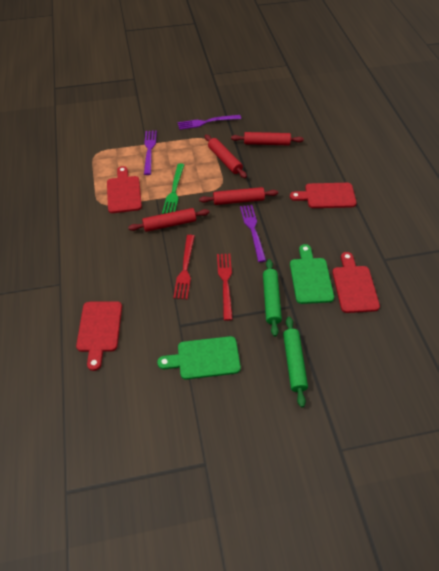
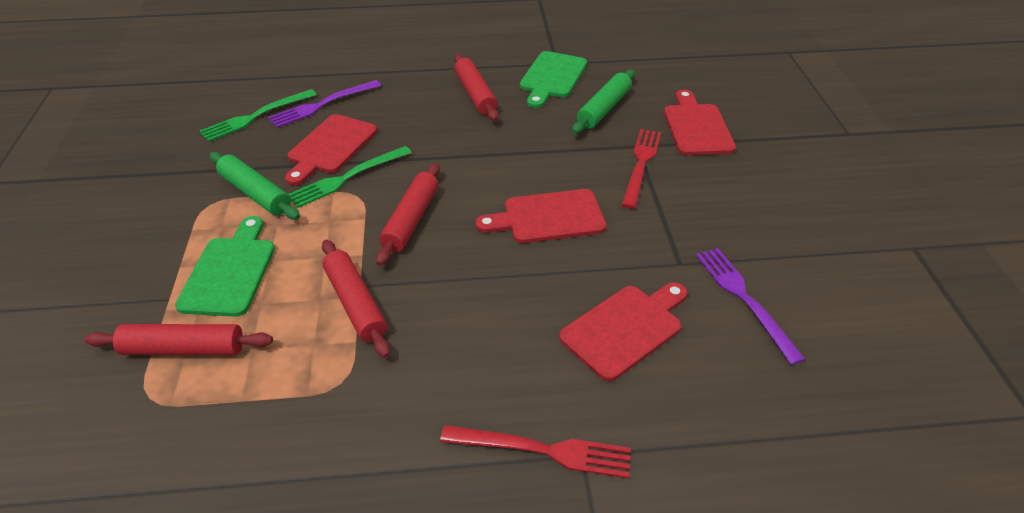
green fork: 1 -> 2
purple fork: 3 -> 2

